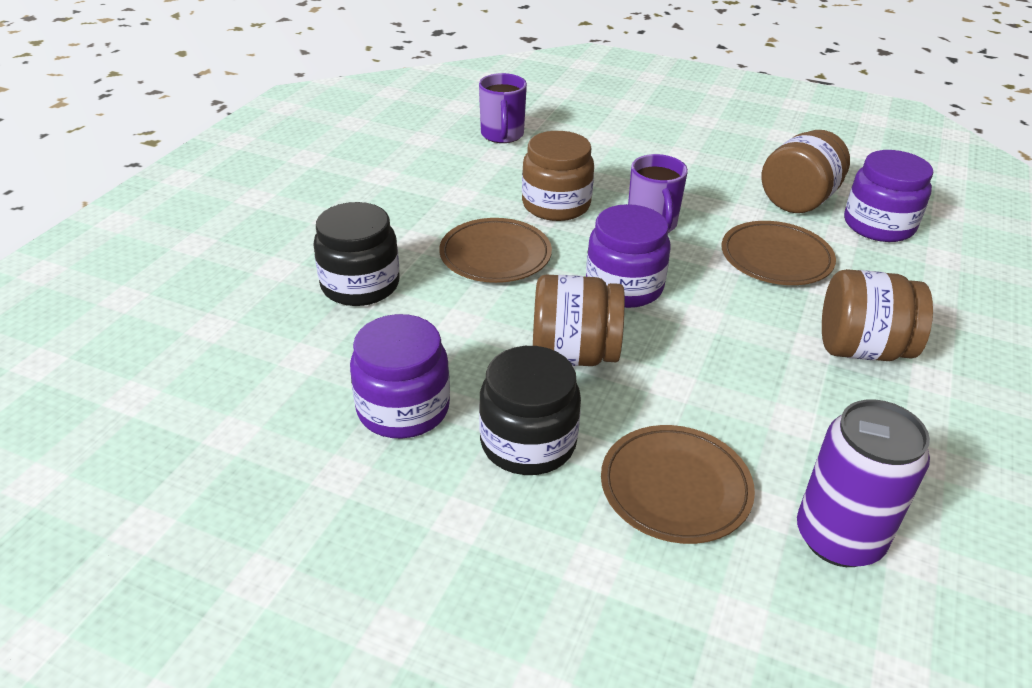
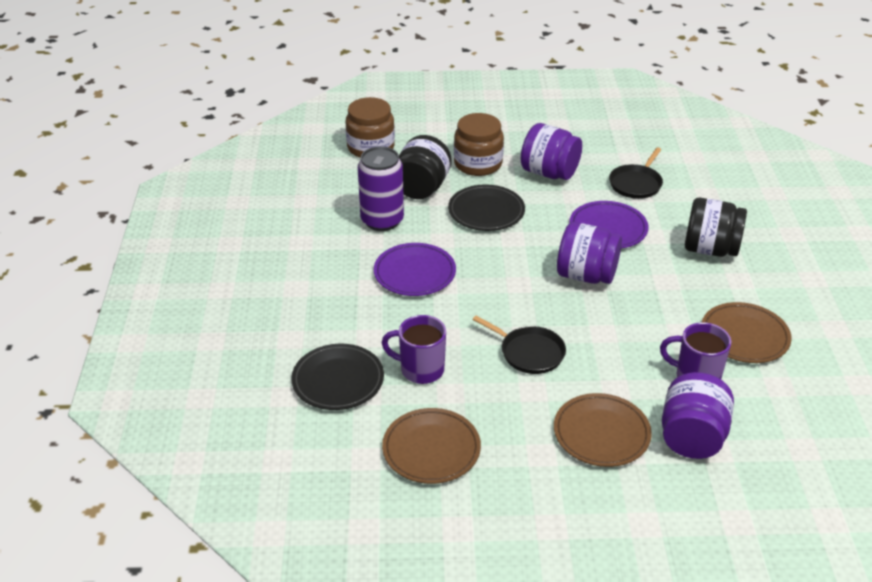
black pan: 0 -> 2
black plate: 0 -> 2
brown jar: 4 -> 2
purple plate: 0 -> 2

